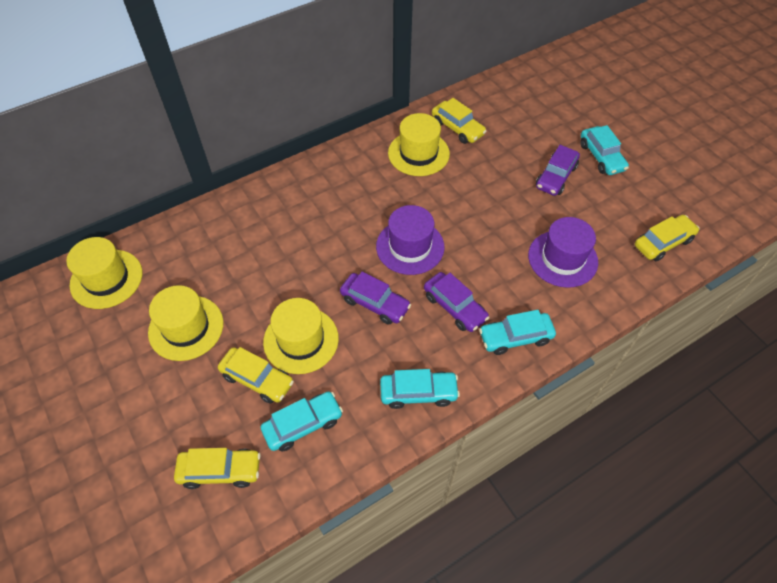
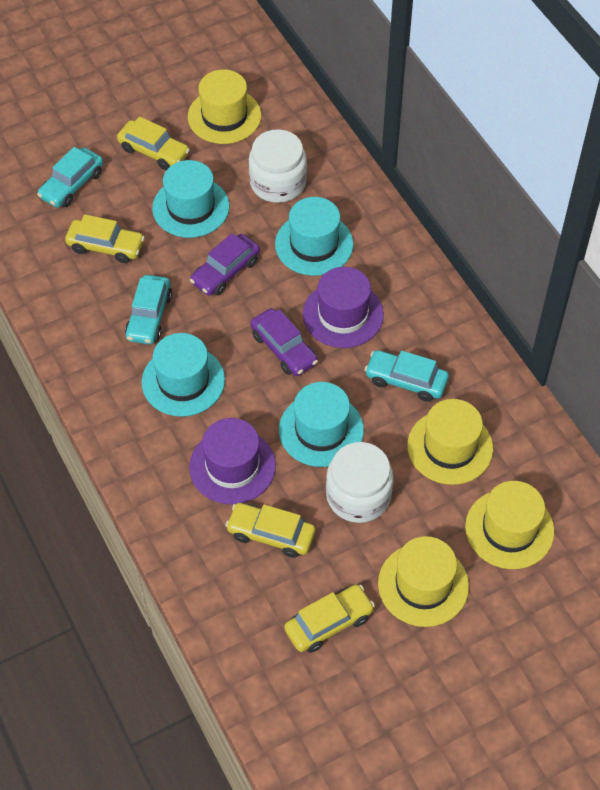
purple car: 3 -> 2
turquoise car: 4 -> 3
turquoise hat: 0 -> 4
white jar: 0 -> 2

